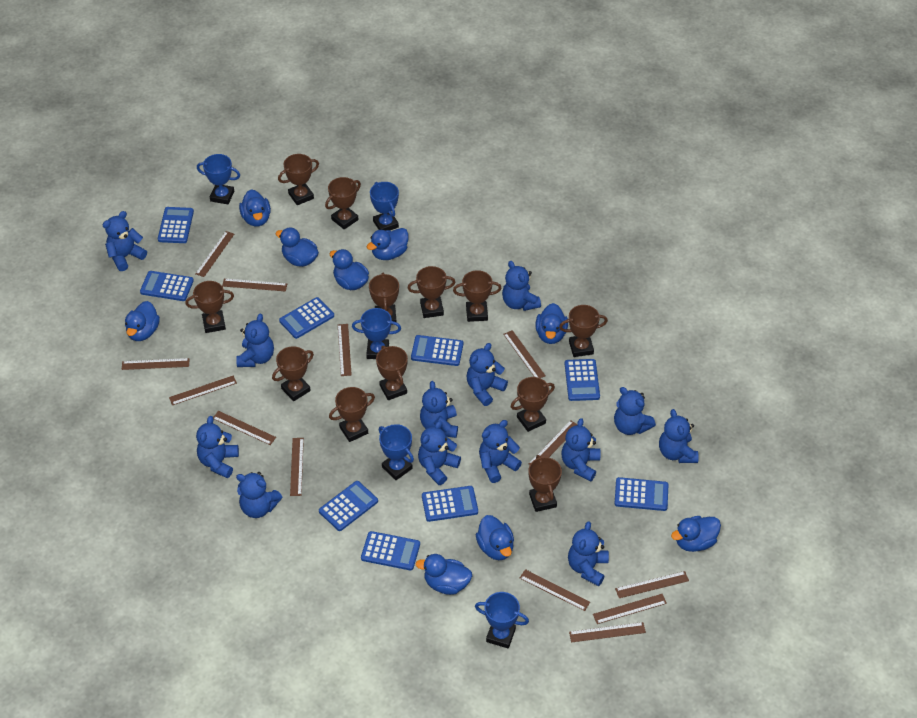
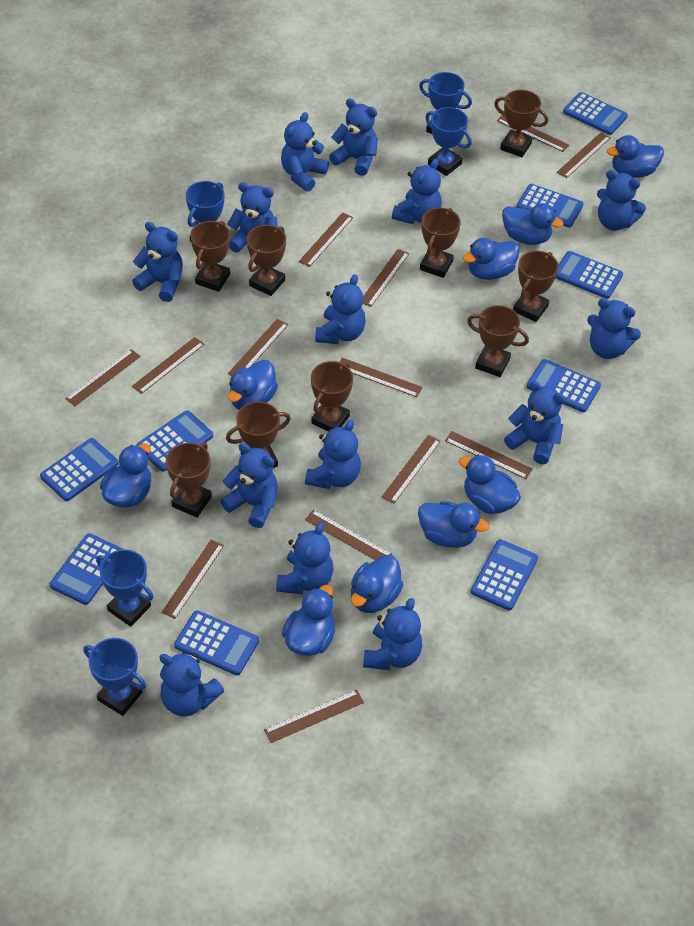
blue teddy bear: 13 -> 14
brown trophy: 12 -> 9

